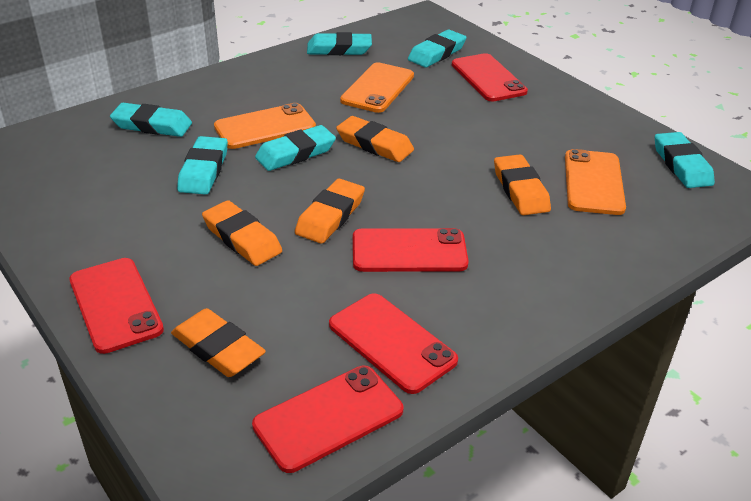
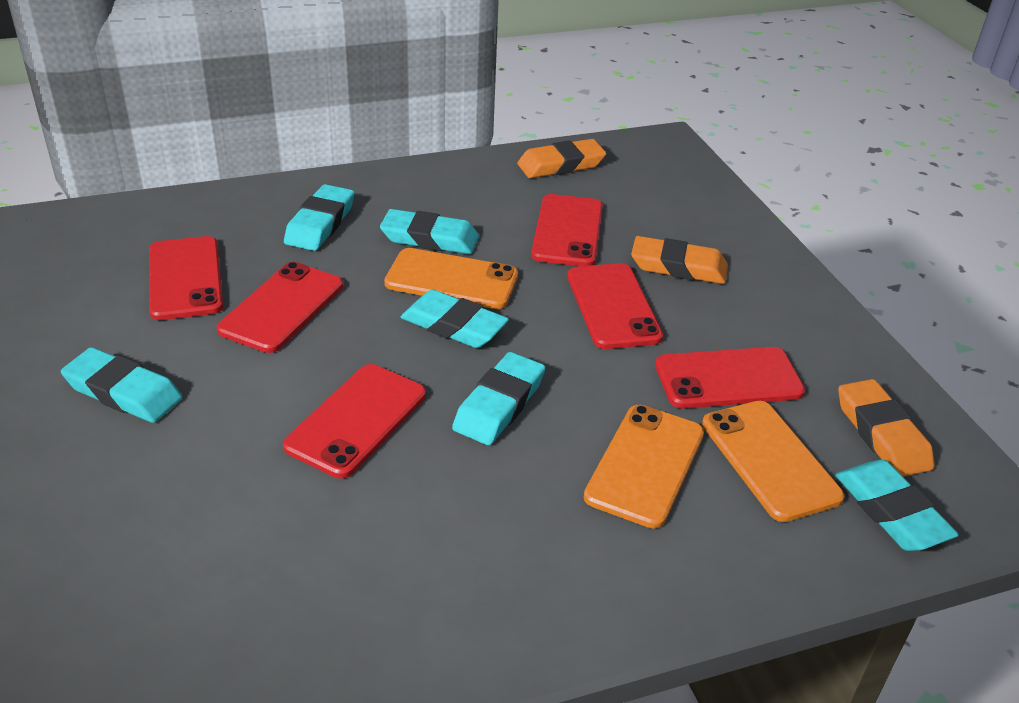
orange eraser: 5 -> 3
red phone: 5 -> 6

